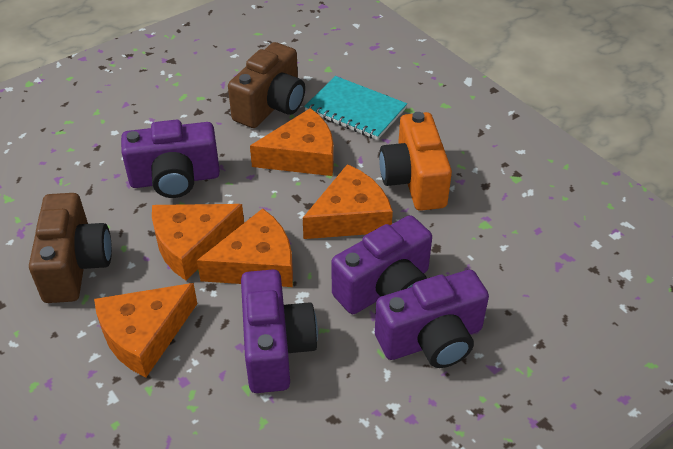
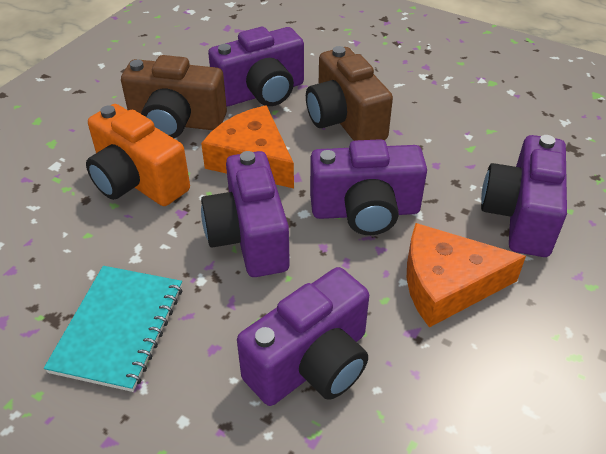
orange cheese: 5 -> 2
purple camera: 4 -> 5

